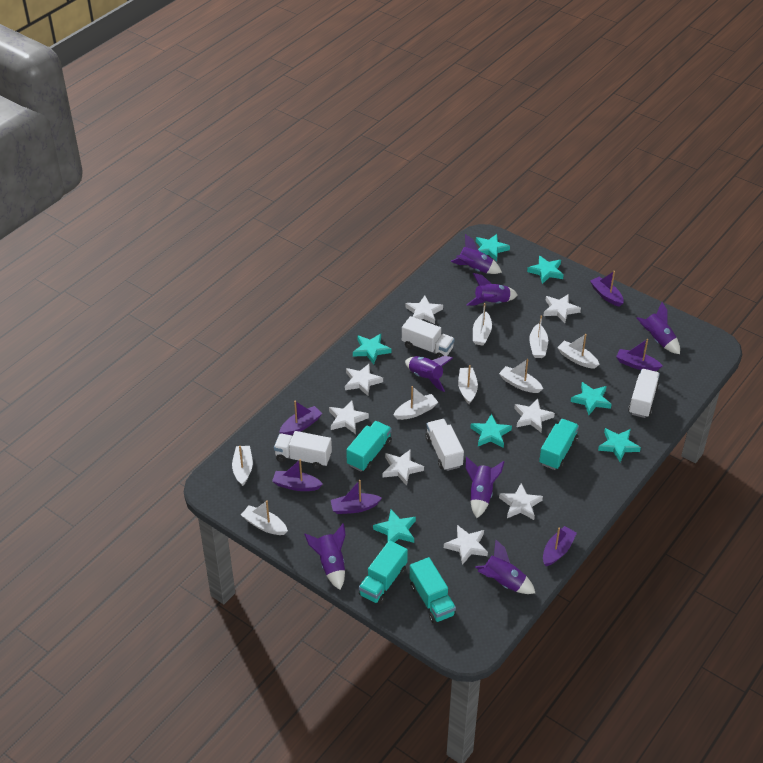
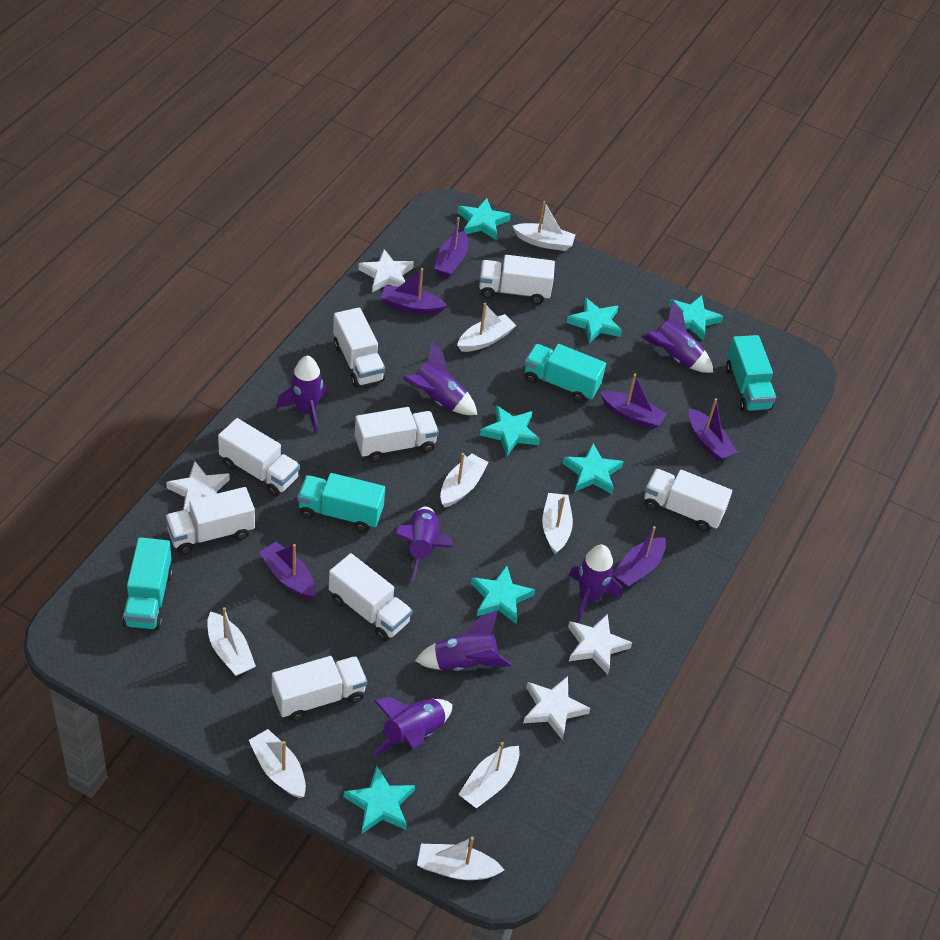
white star: 8 -> 4
white truck: 4 -> 8

